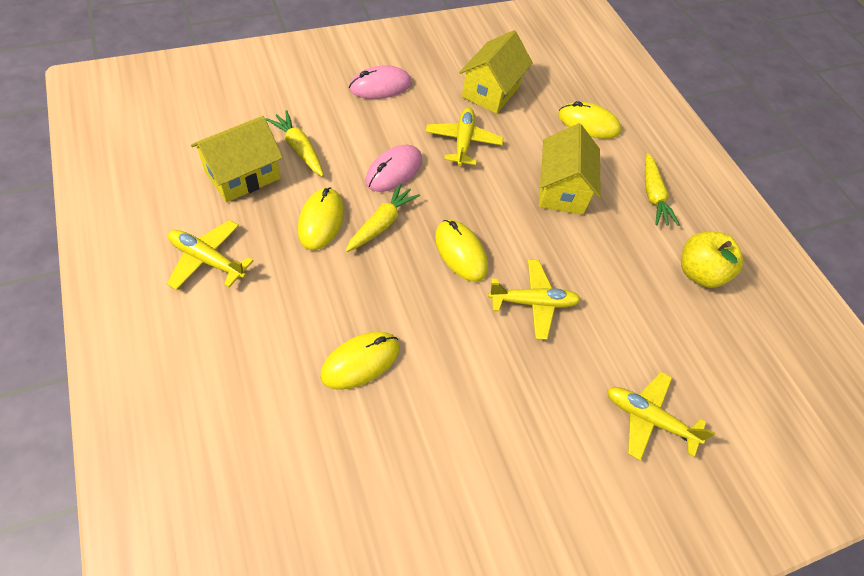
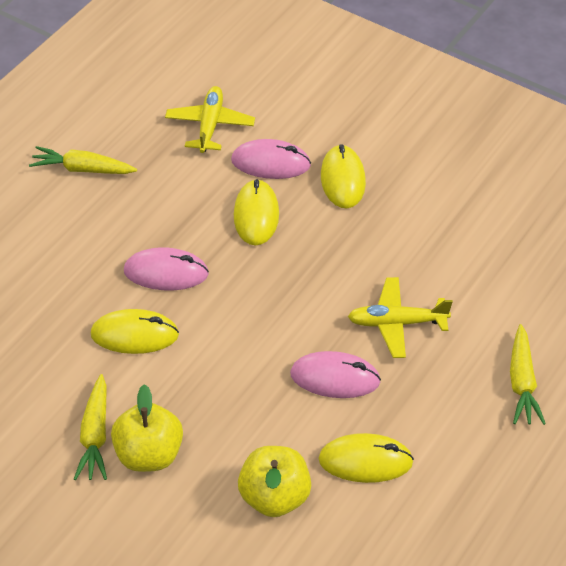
pink mouse: 2 -> 3
yellow apple: 1 -> 2
yellow house: 3 -> 0
yellow plane: 4 -> 2

